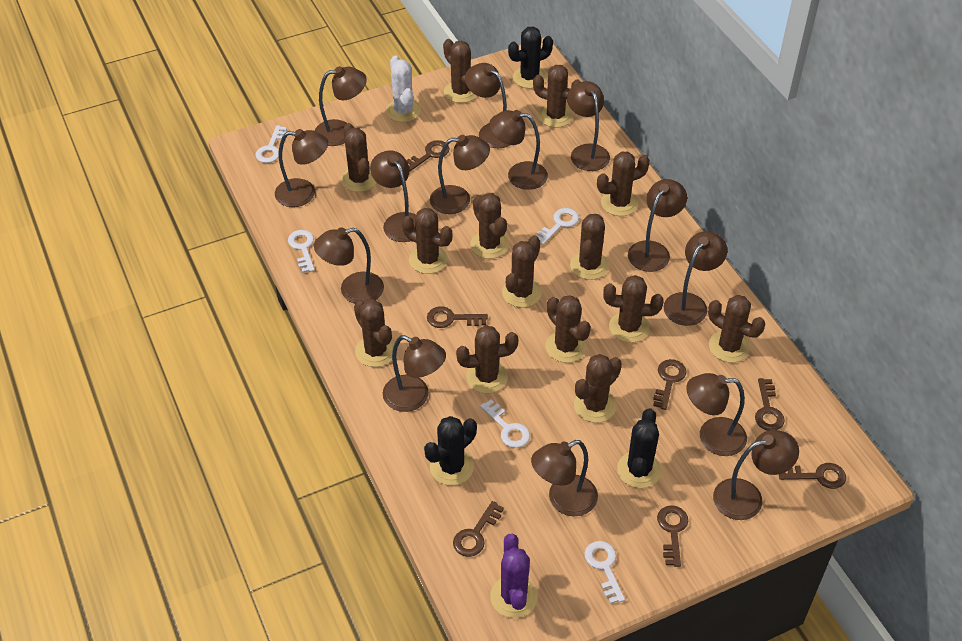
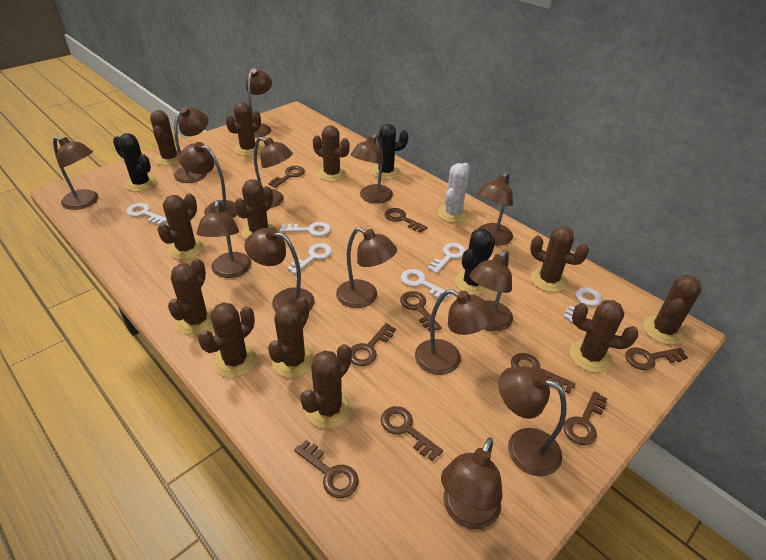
brown cactus: 14 -> 12
brown key: 7 -> 9
purple cactus: 1 -> 0
white key: 5 -> 6

